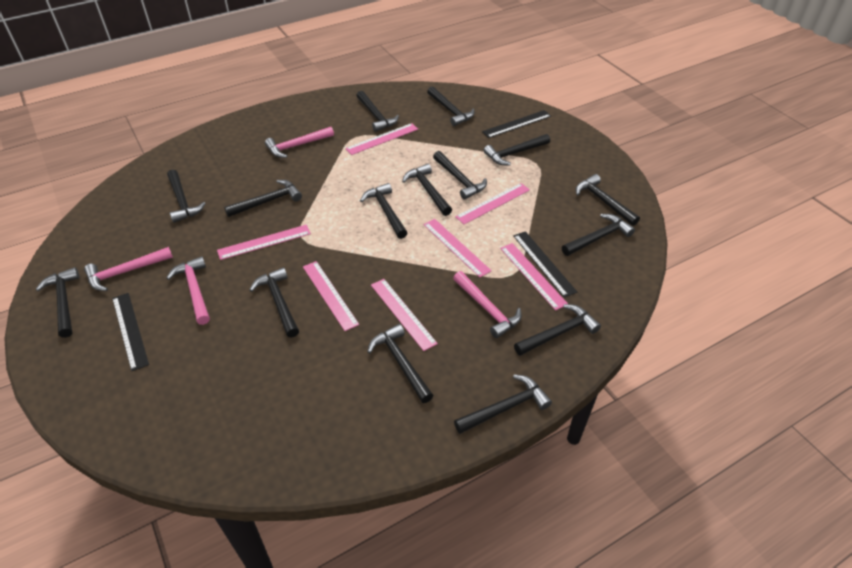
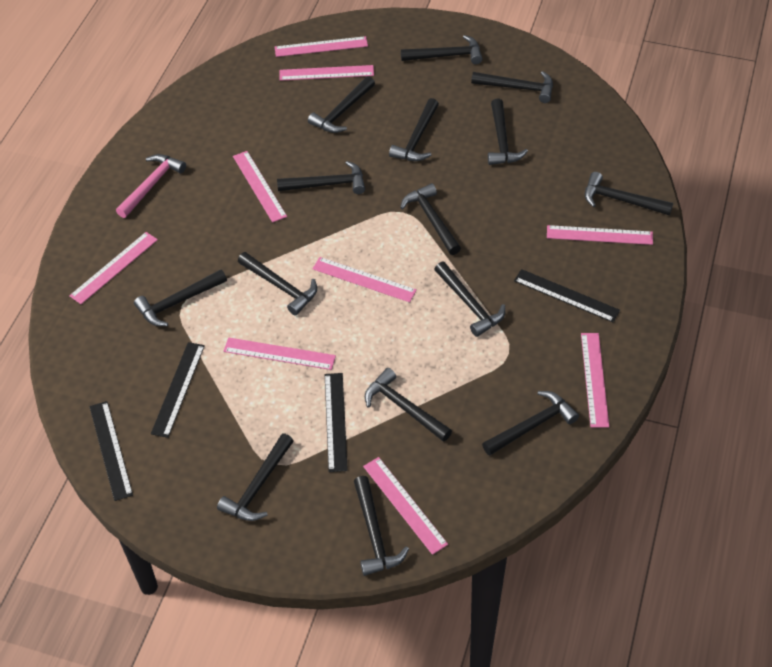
black ruler: 3 -> 4
pink hammer: 4 -> 1
pink ruler: 7 -> 9

